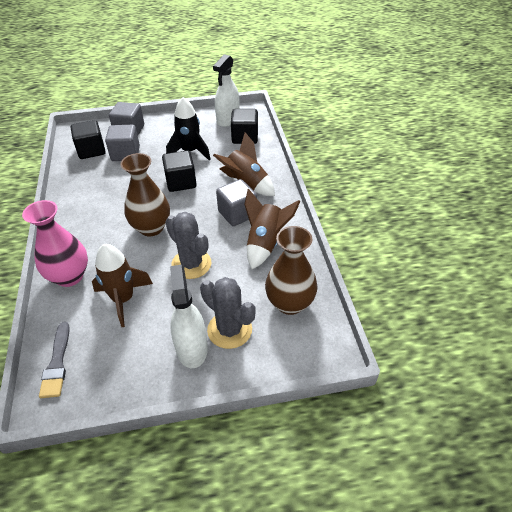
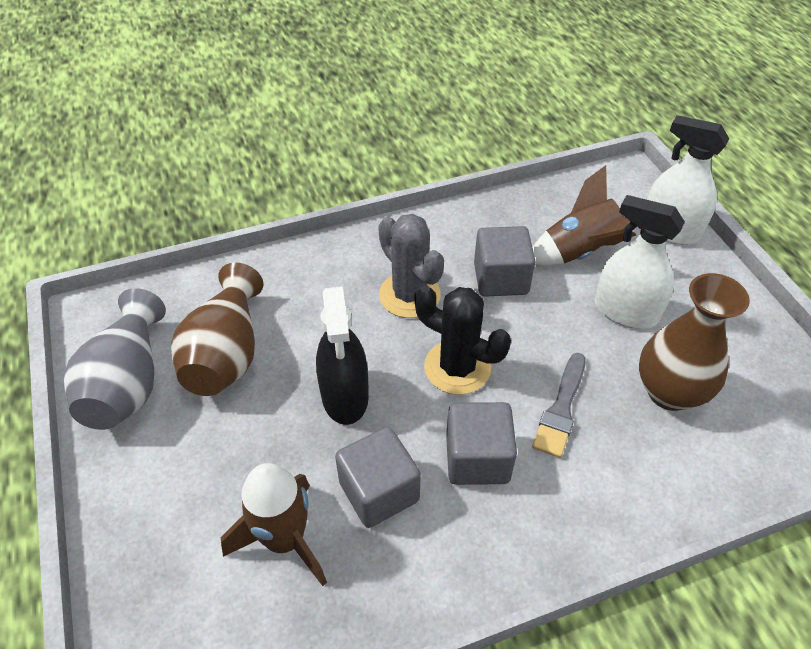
black cactus: 0 -> 1
black cube: 3 -> 0
black rocket: 1 -> 0
black spray bottle: 0 -> 1
brown rocket: 3 -> 2
grey cactus: 2 -> 1
grey vase: 0 -> 1
pink vase: 1 -> 0

